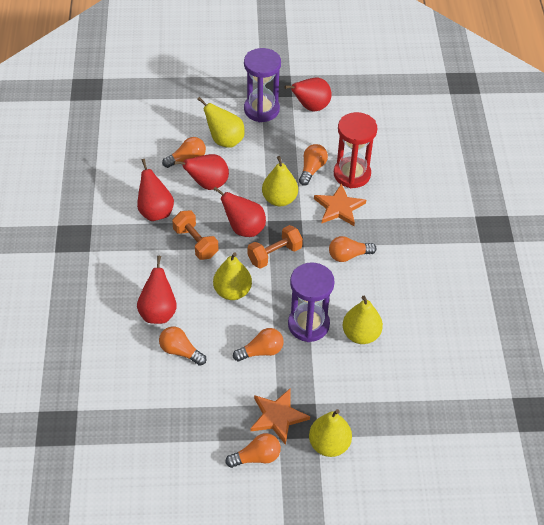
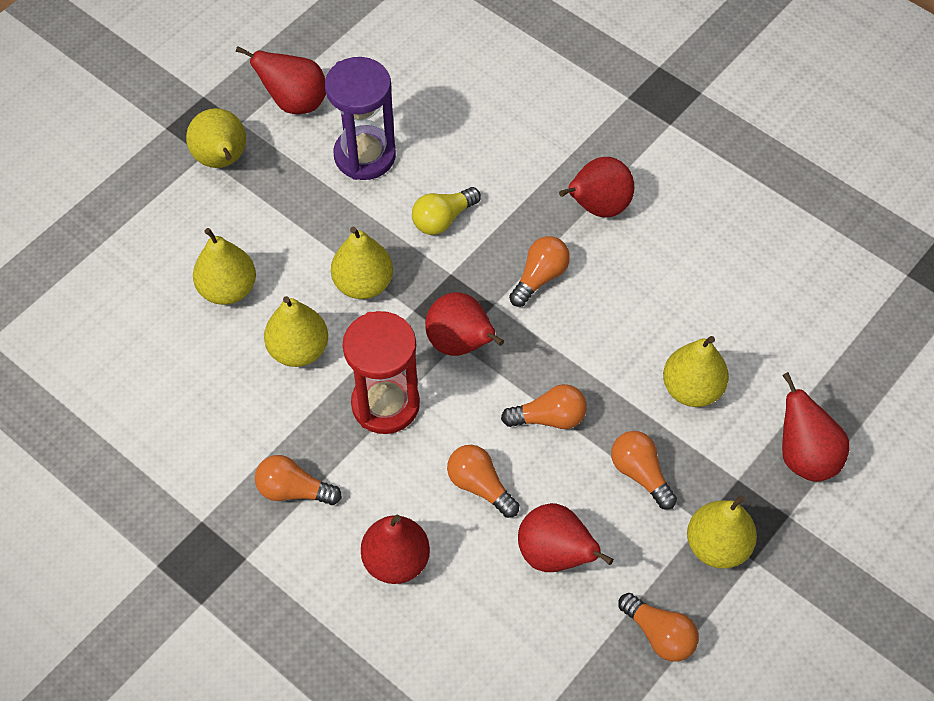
orange dumbbell: 2 -> 0
orange star: 2 -> 0
purple hourglass: 2 -> 1
red pear: 5 -> 6
yellow light bulb: 0 -> 1
yellow pear: 5 -> 6

